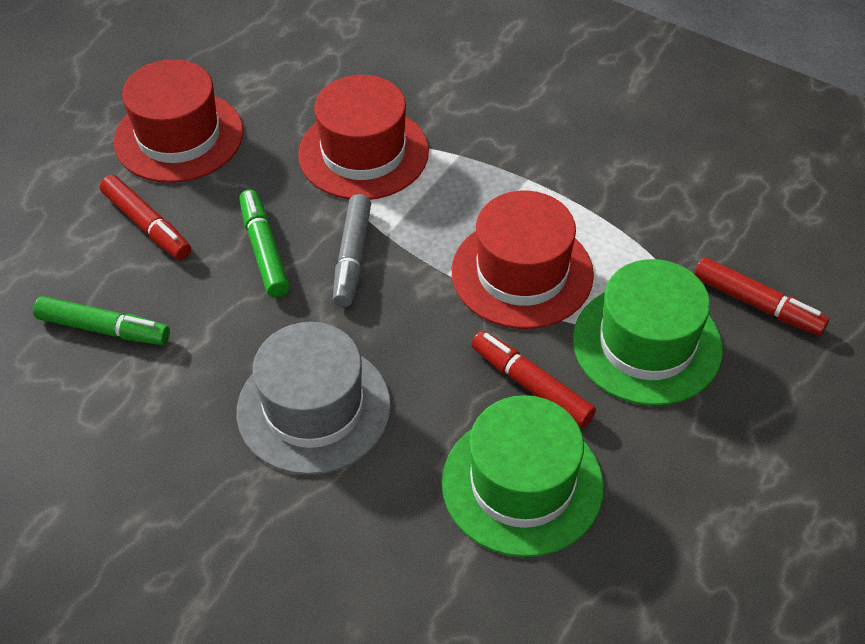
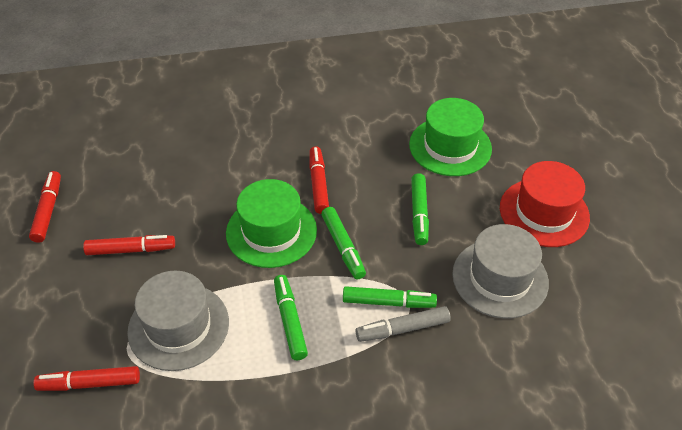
green marker: 2 -> 4
grey hat: 1 -> 2
red hat: 3 -> 1
red marker: 3 -> 4

